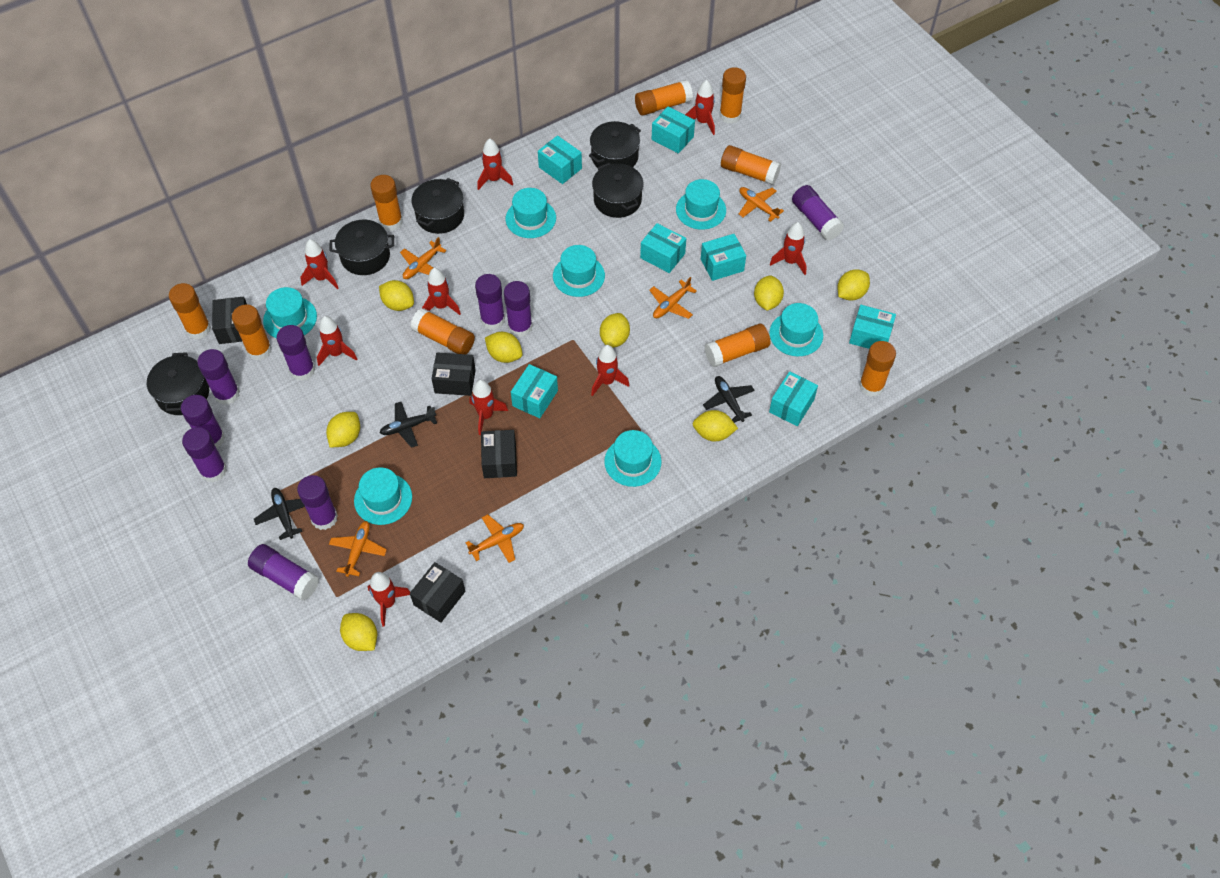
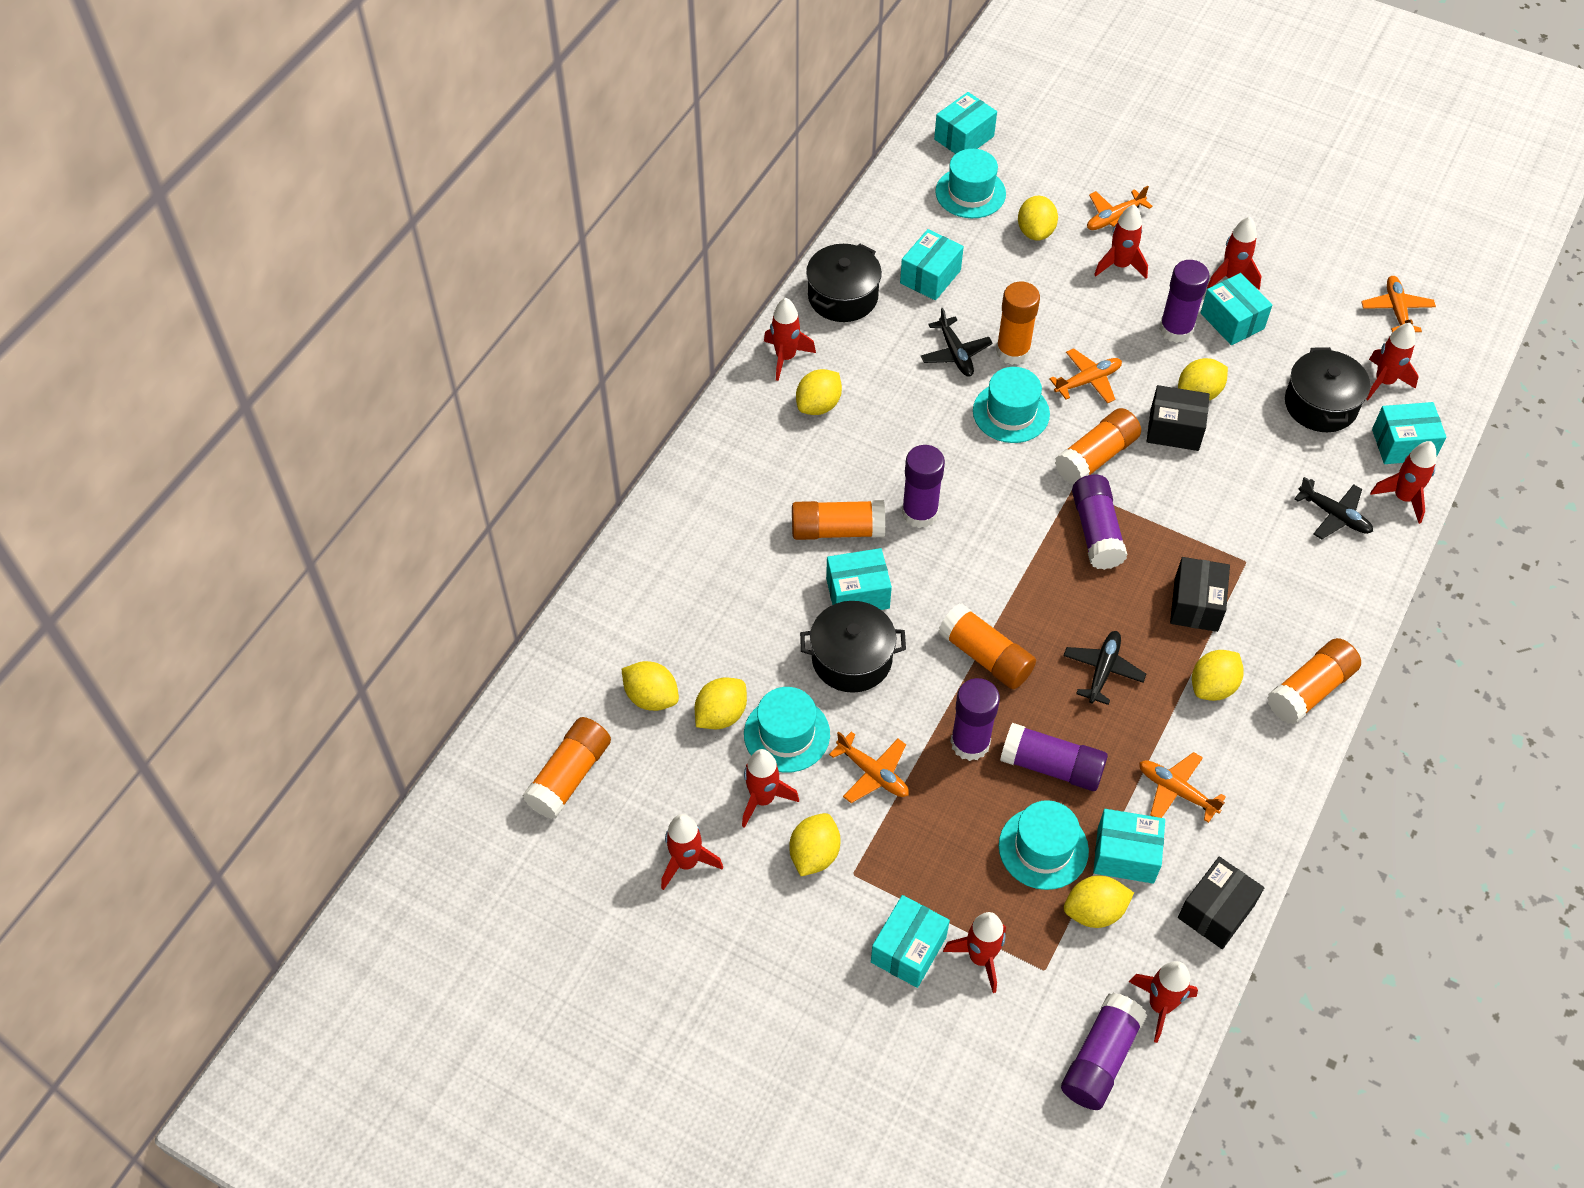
black box: 4 -> 3
black pot: 5 -> 3
orange glue stick: 9 -> 6
purple glue stick: 9 -> 6
turquoise hat: 7 -> 4

